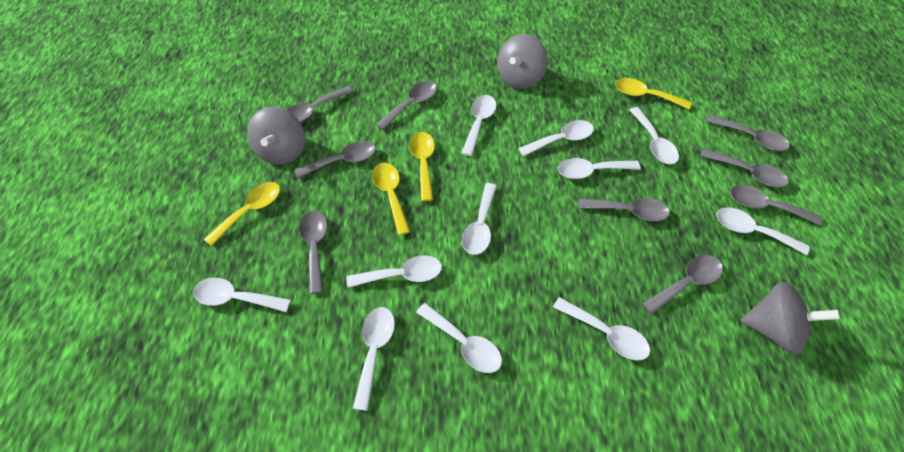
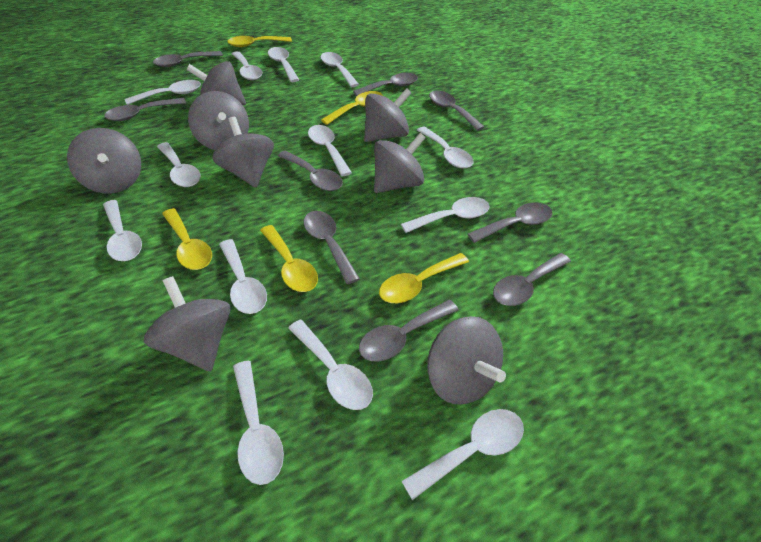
grey spinning top: 3 -> 8
white spoon: 11 -> 13
yellow spoon: 4 -> 5

